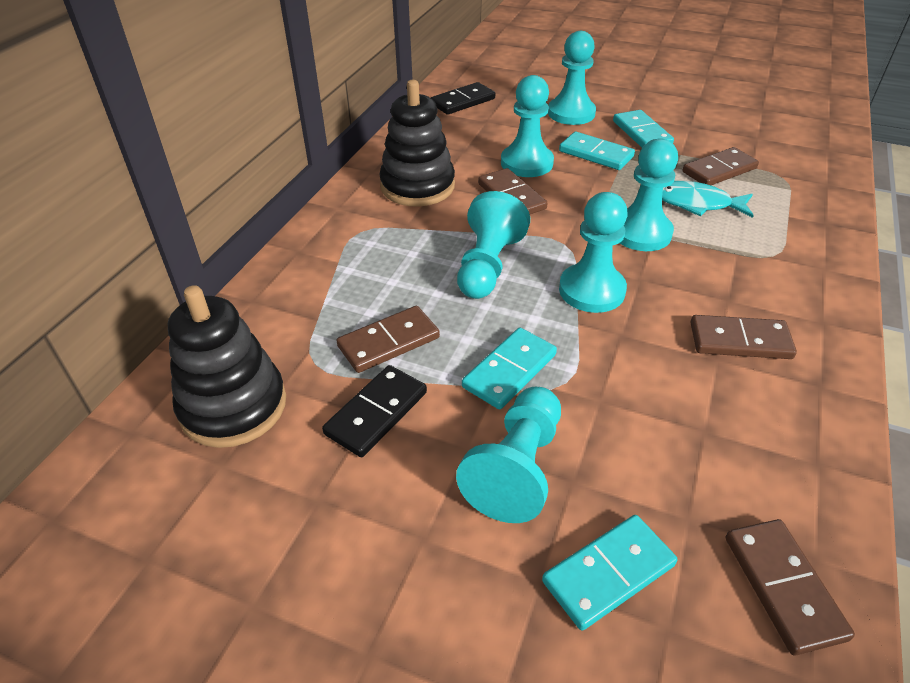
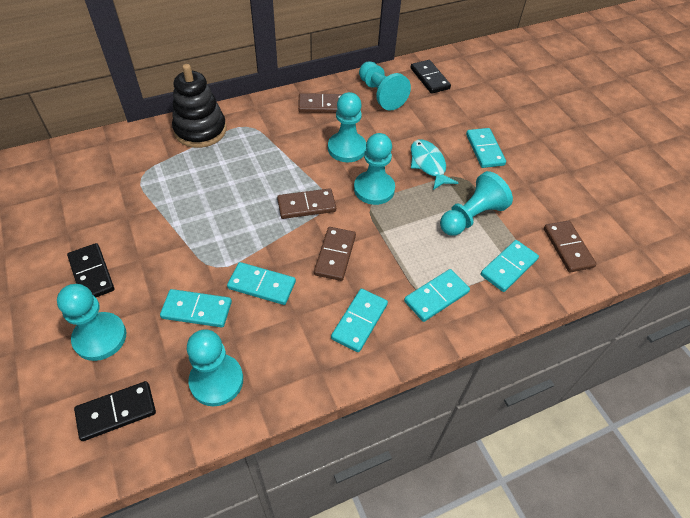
black domino: 2 -> 3
black stacking toy: 2 -> 1
brown domino: 5 -> 4
turquoise domino: 4 -> 6

